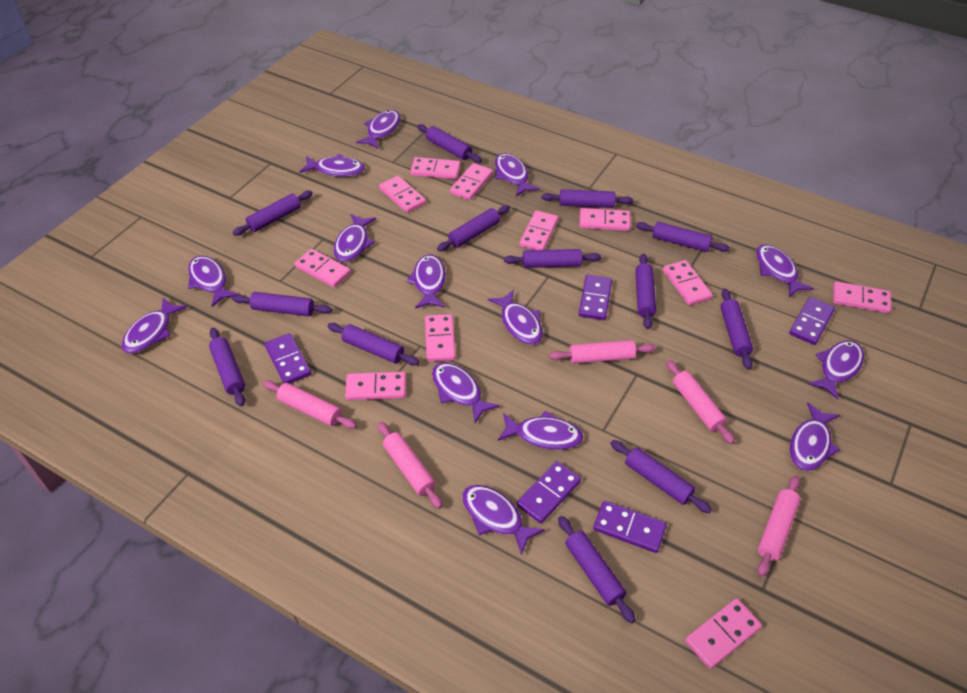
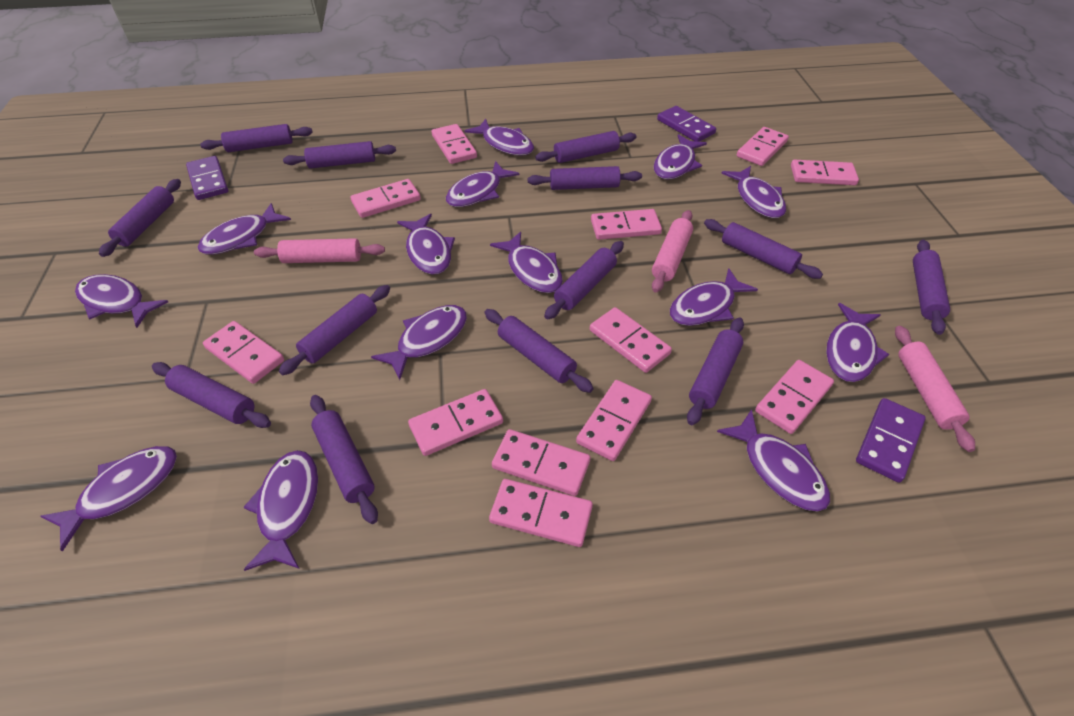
pink domino: 11 -> 12
pink rolling pin: 5 -> 3
purple domino: 5 -> 3

